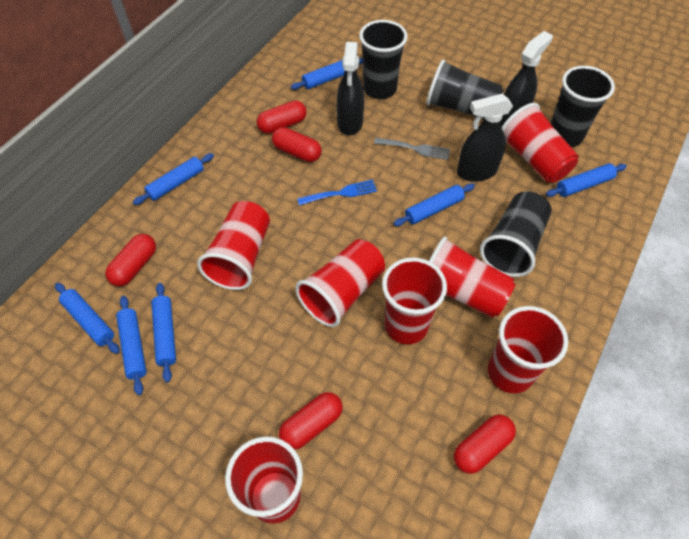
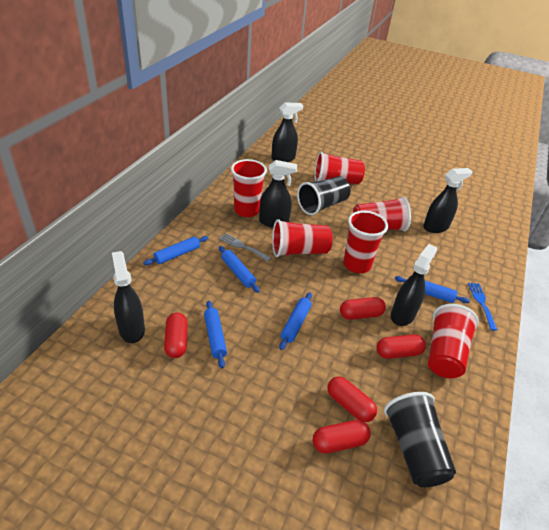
black cup: 4 -> 2
black spray bottle: 3 -> 5
blue rolling pin: 7 -> 5
red cup: 7 -> 6

